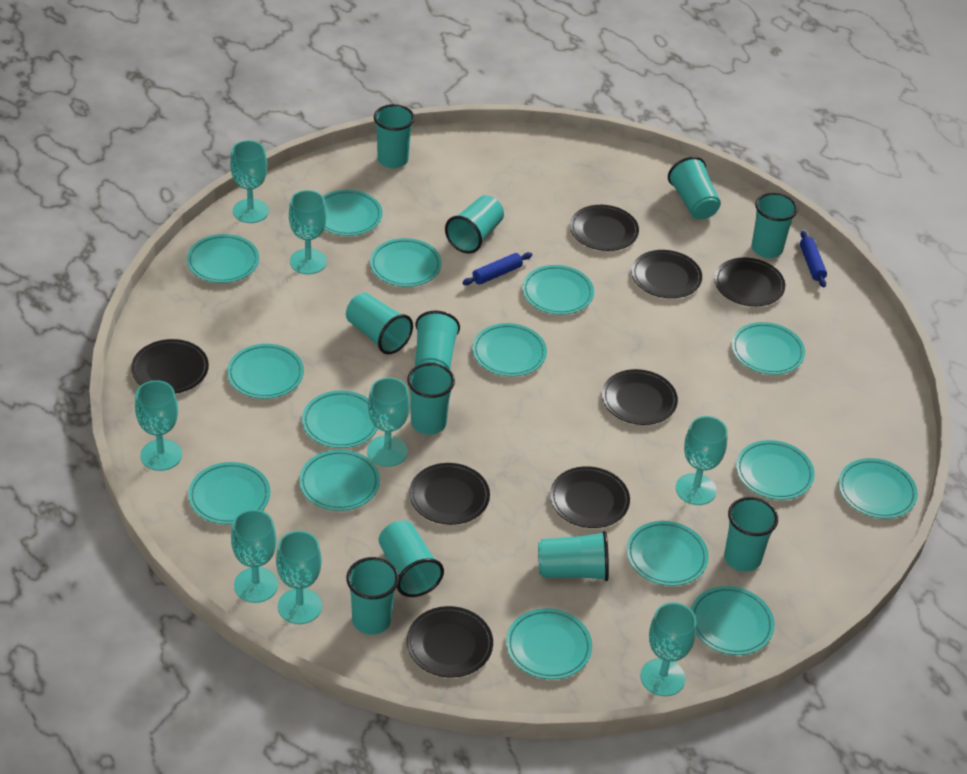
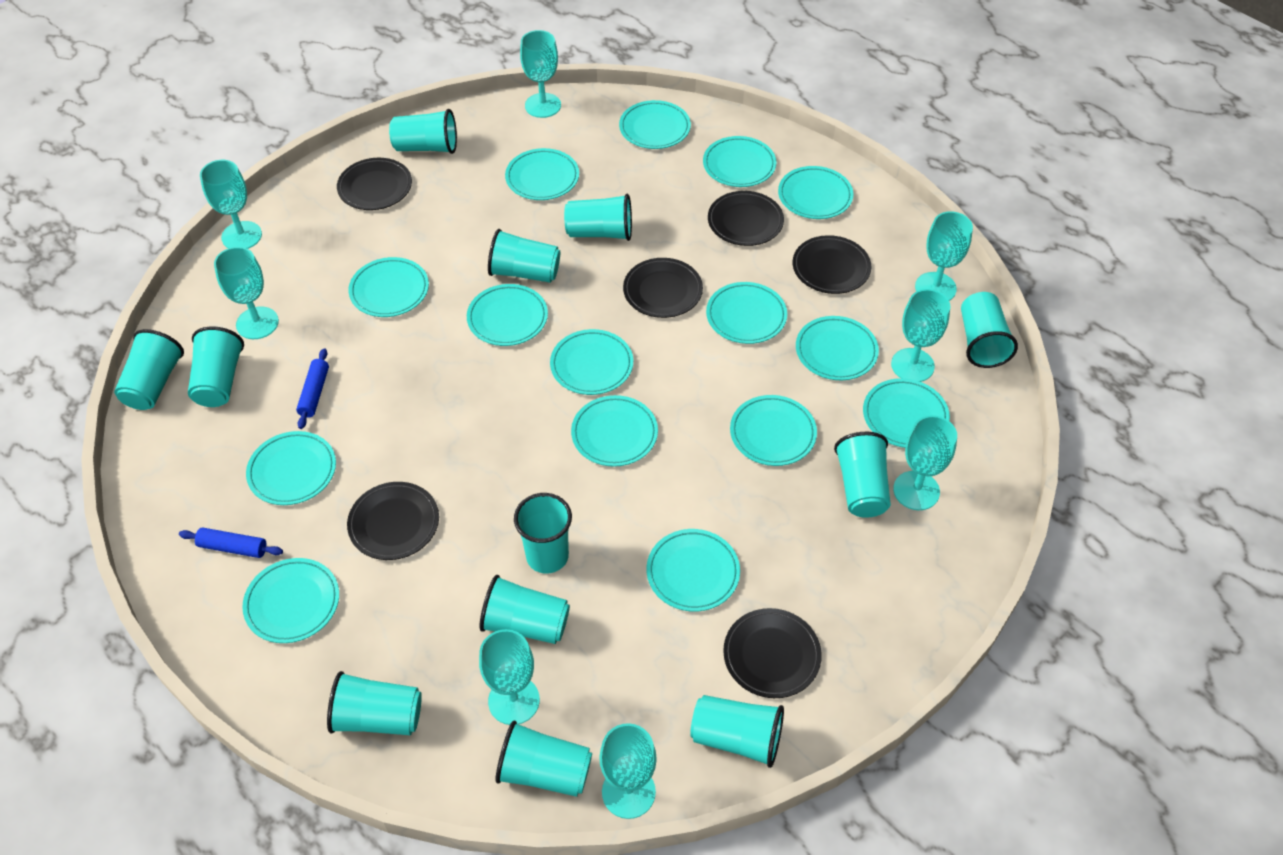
black plate: 8 -> 6
turquoise cup: 11 -> 12

